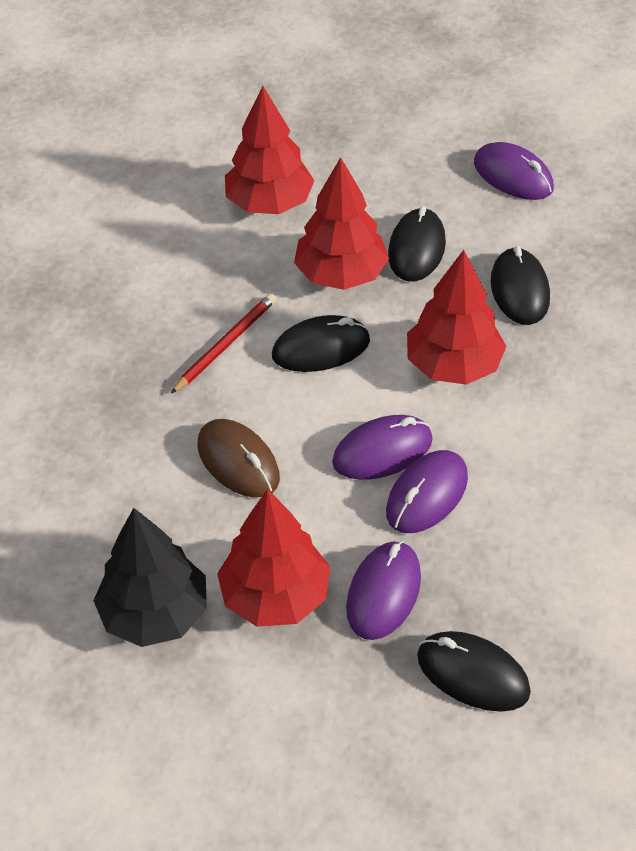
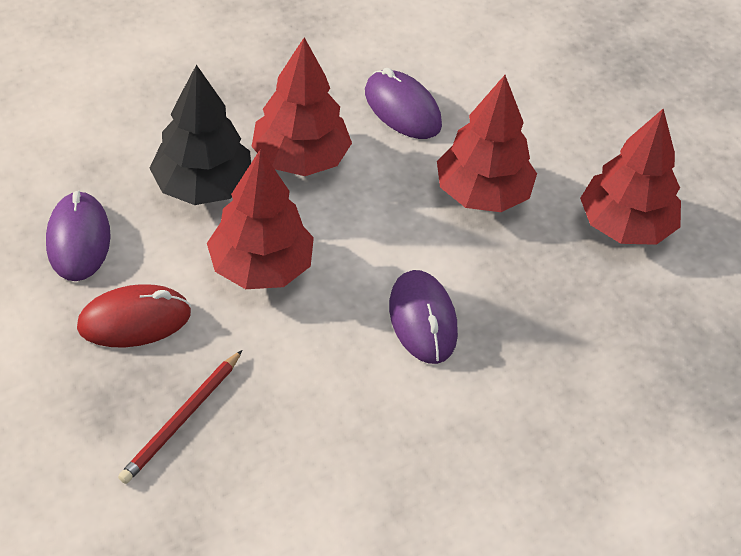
black mouse: 4 -> 0
brown mouse: 1 -> 0
purple mouse: 4 -> 3
red mouse: 0 -> 1

